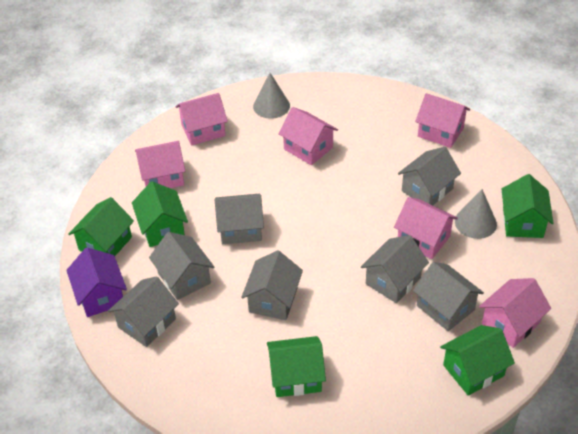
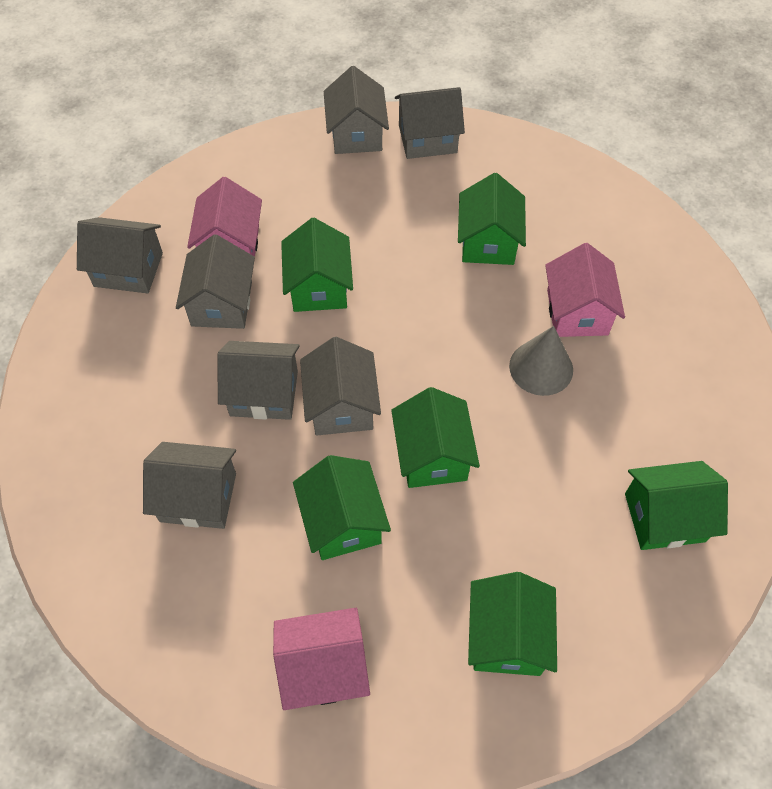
green house: 5 -> 6
grey cone: 2 -> 1
pink house: 6 -> 3
purple house: 1 -> 0

